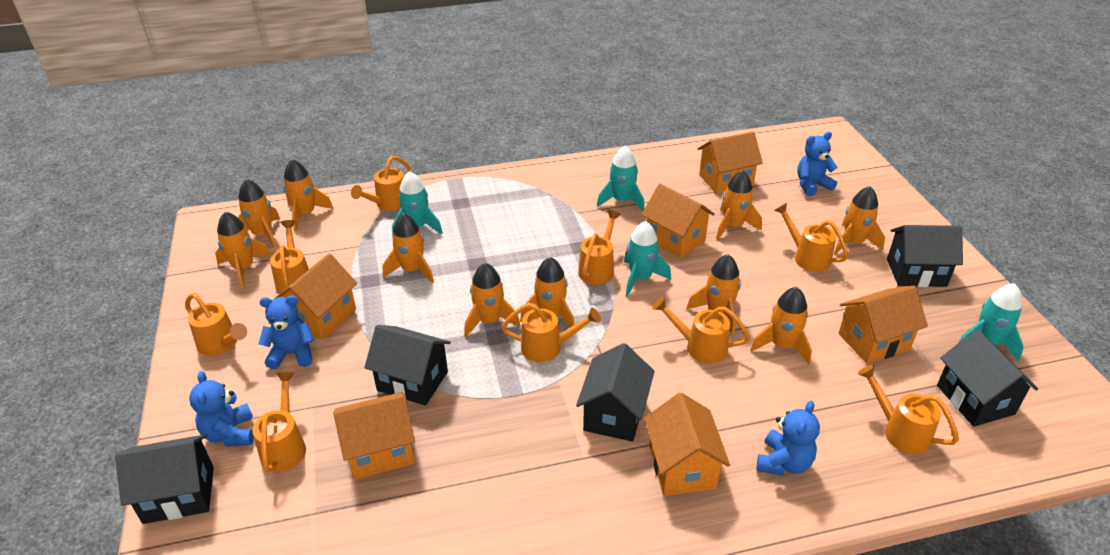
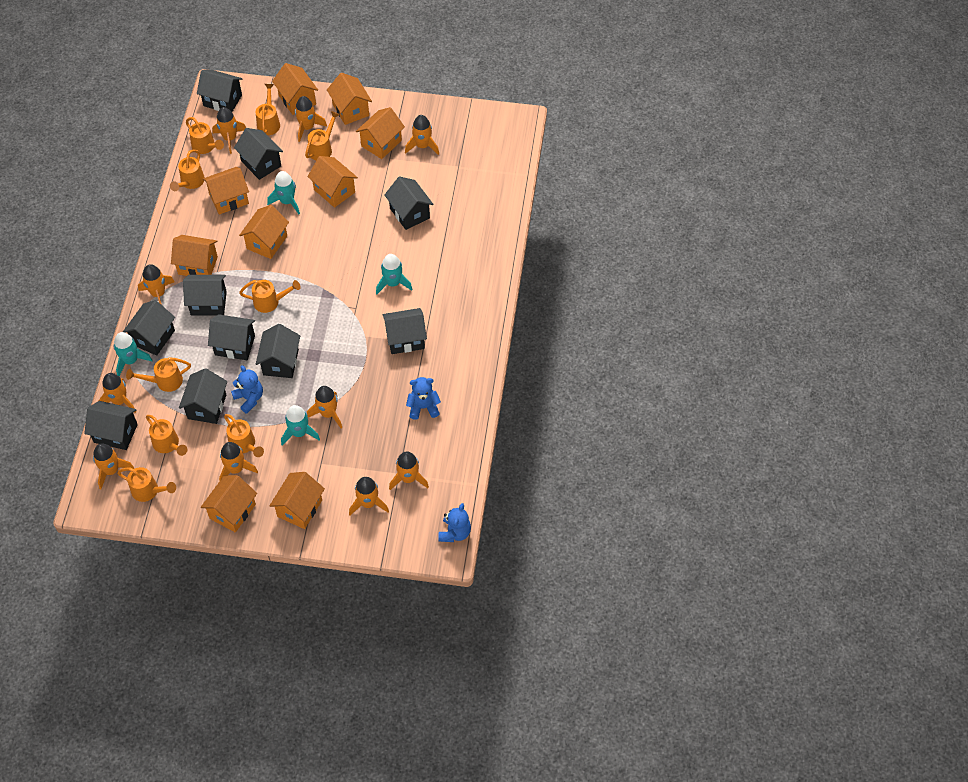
black house: 5 -> 10
blue teddy bear: 4 -> 3
orange house: 6 -> 9

